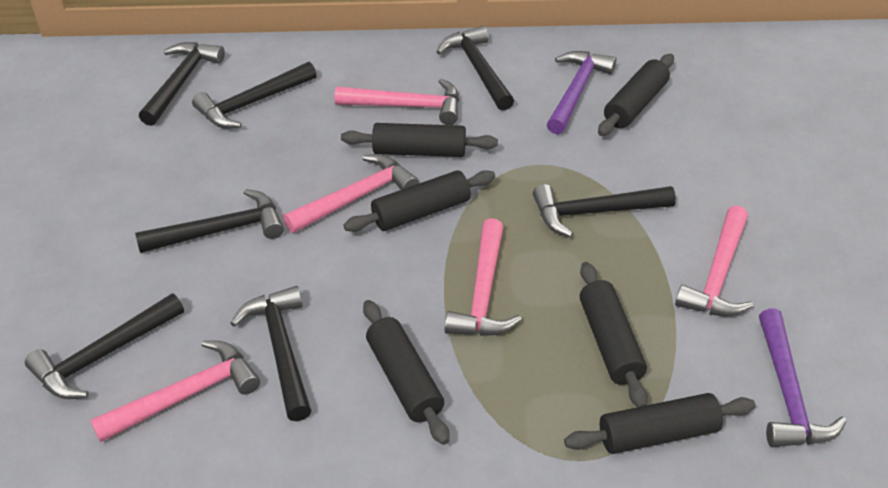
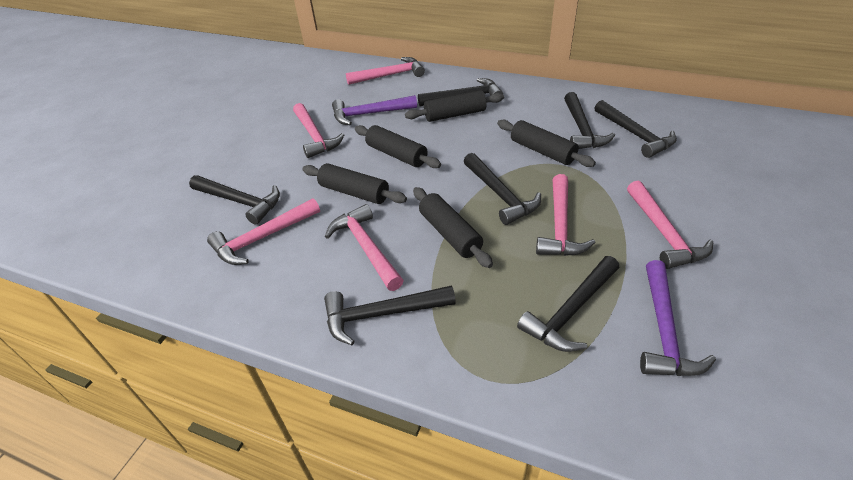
black rolling pin: 6 -> 5
pink hammer: 5 -> 6

